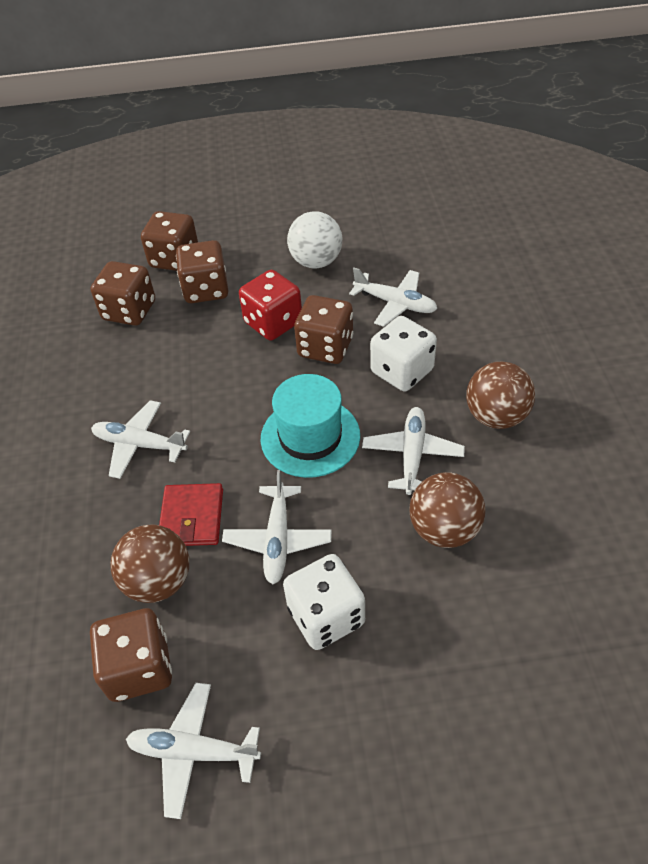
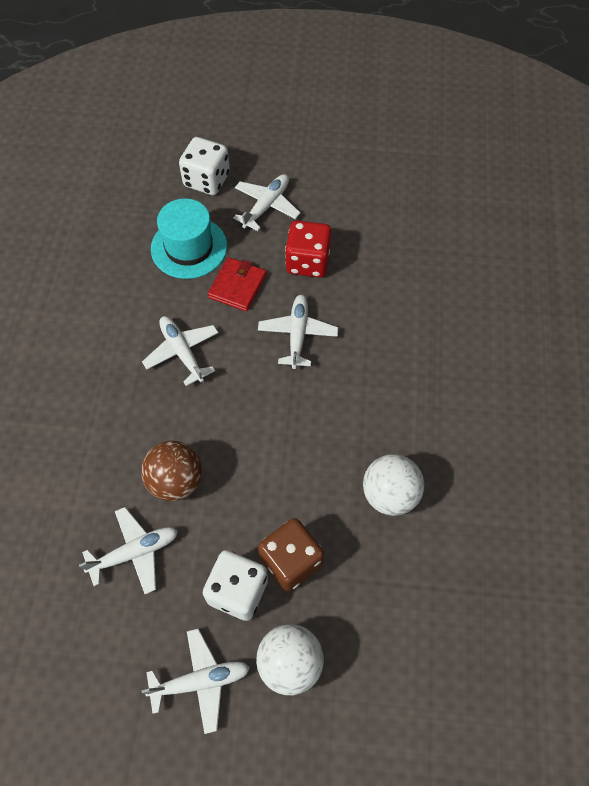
brown ball: 3 -> 1
brown dice: 5 -> 1
white ball: 1 -> 2

